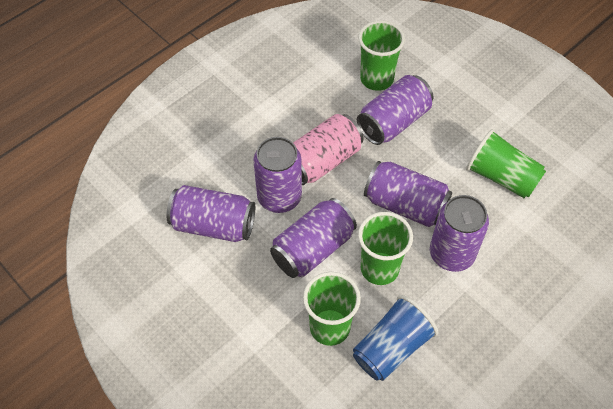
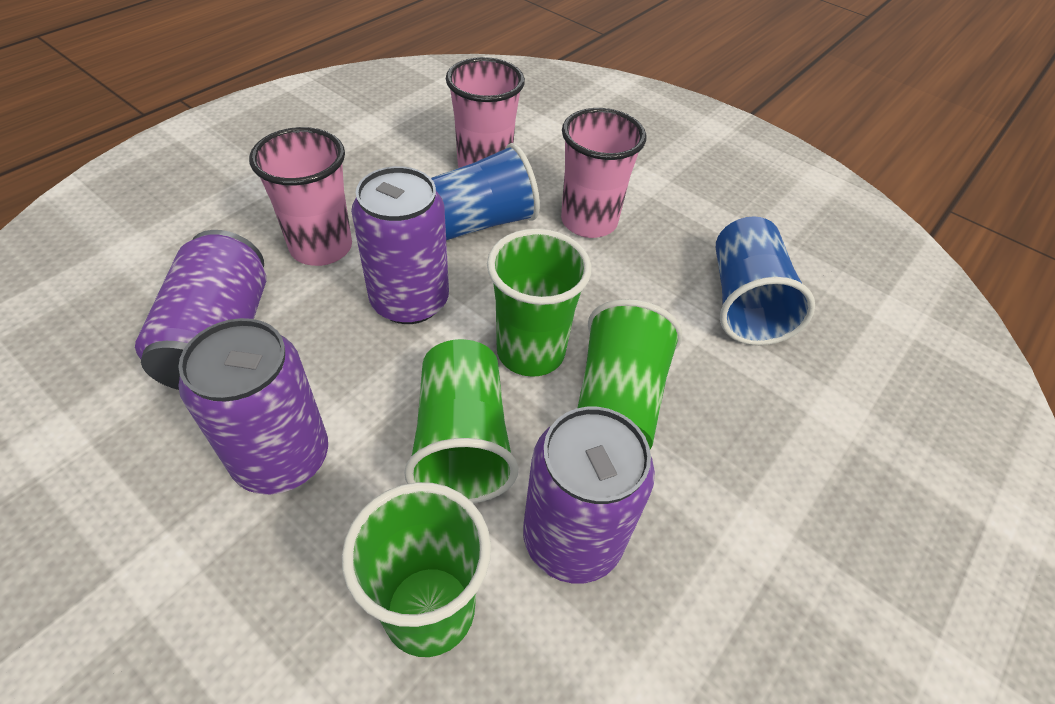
blue cup: 1 -> 2
pink can: 1 -> 0
pink cup: 0 -> 3
purple can: 6 -> 4

